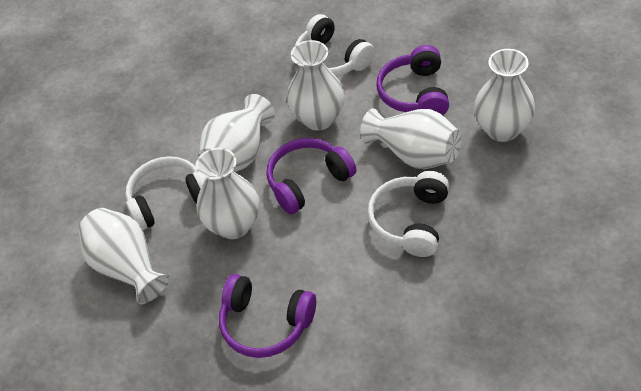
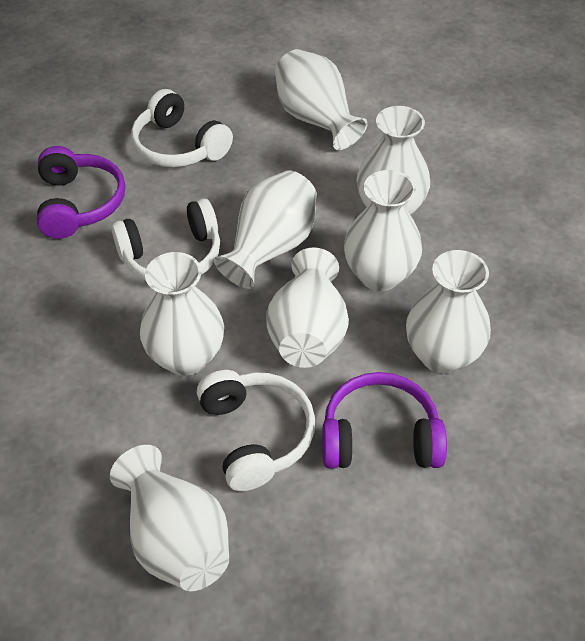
purple headphones: 3 -> 2
white vase: 6 -> 8

